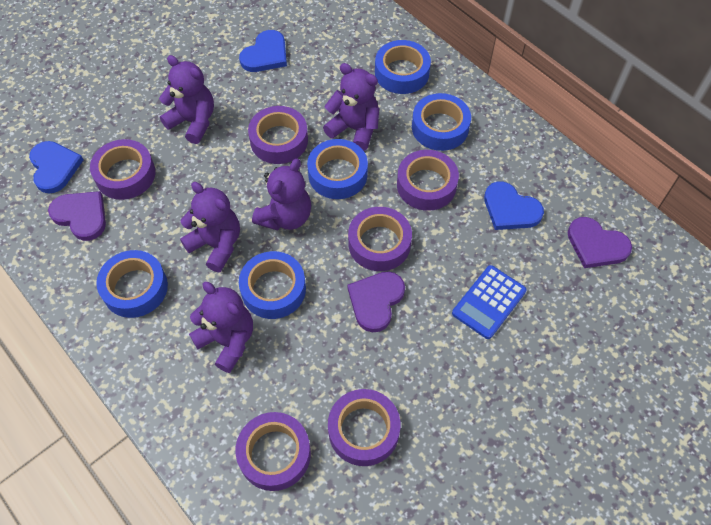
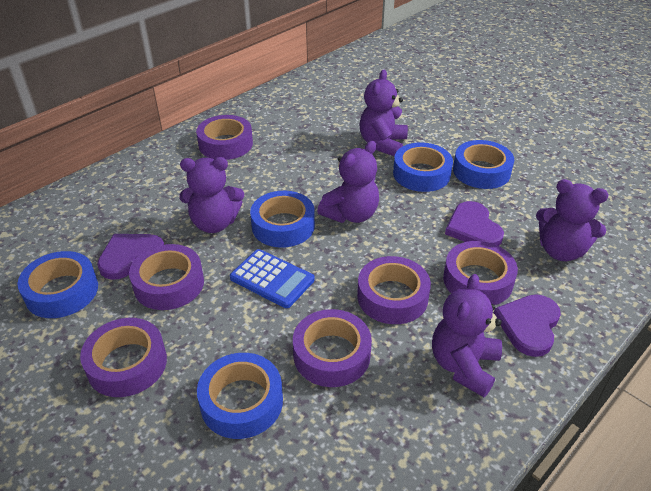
blue heart: 3 -> 0

